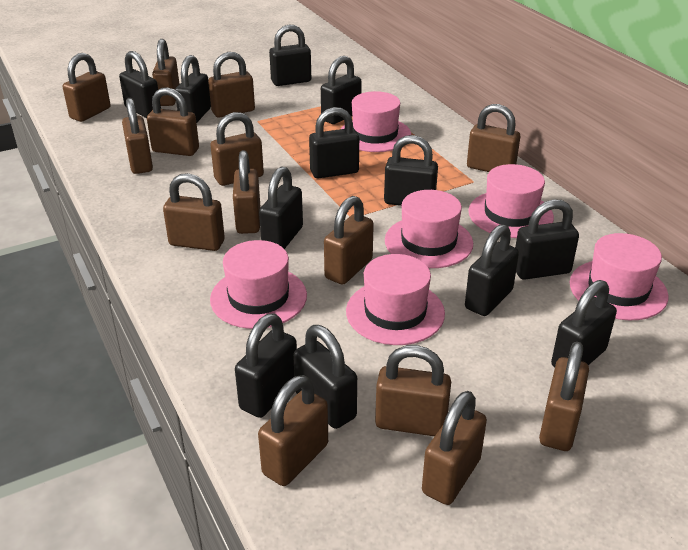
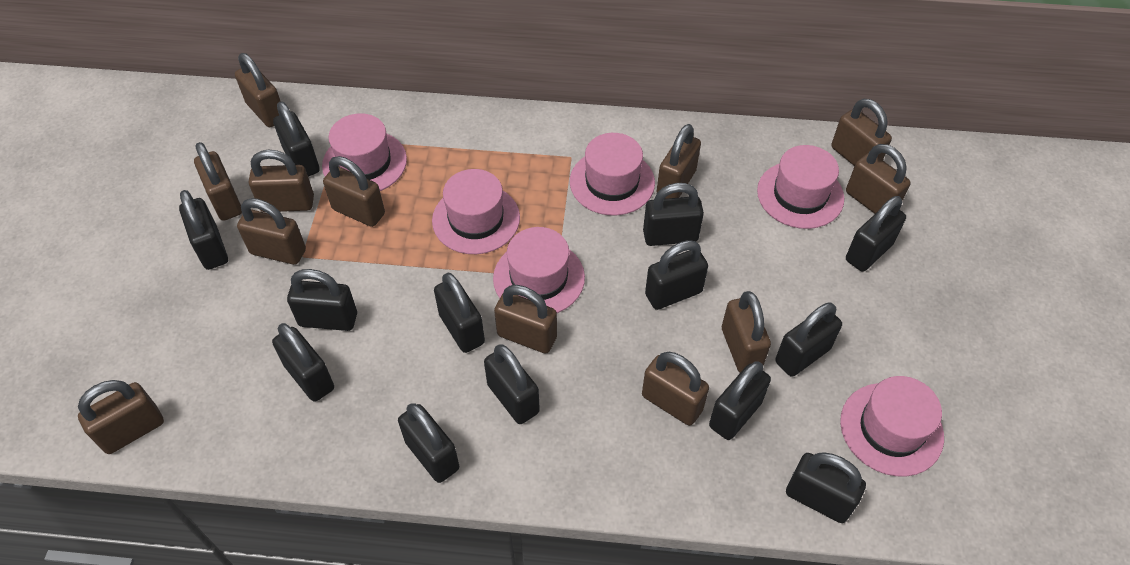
black padlock: 12 -> 13
brown padlock: 14 -> 12

